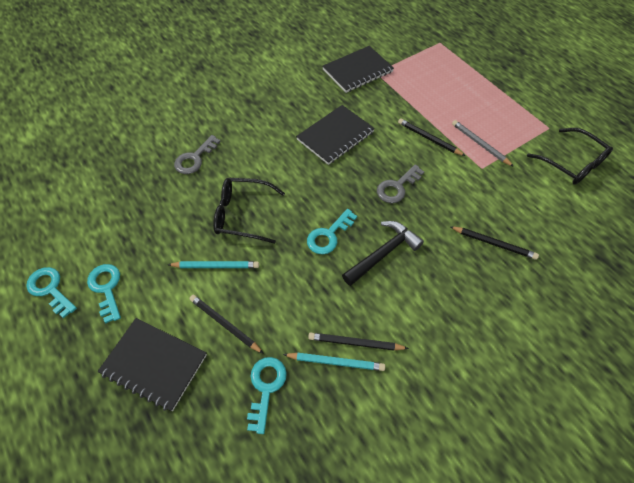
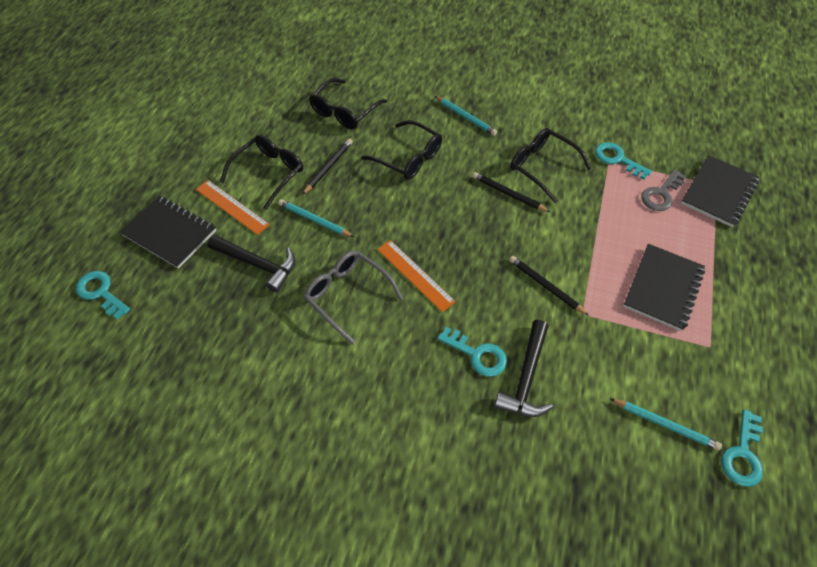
black glasses: 2 -> 4
black hammer: 1 -> 2
black pencil: 4 -> 3
grey glasses: 0 -> 1
grey key: 2 -> 1
grey pencil: 1 -> 0
orange ruler: 0 -> 2
turquoise pencil: 2 -> 3

